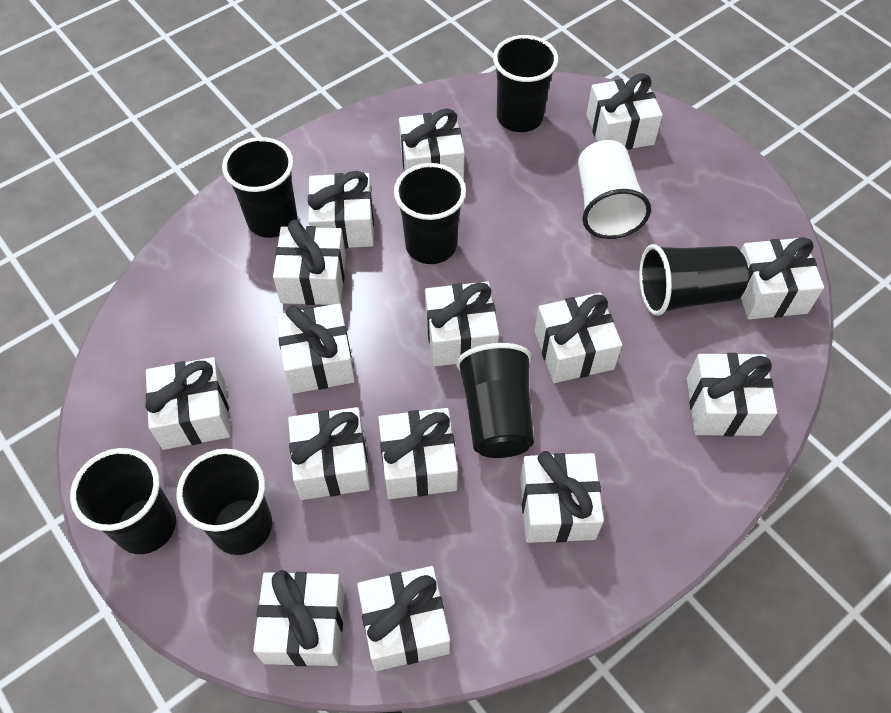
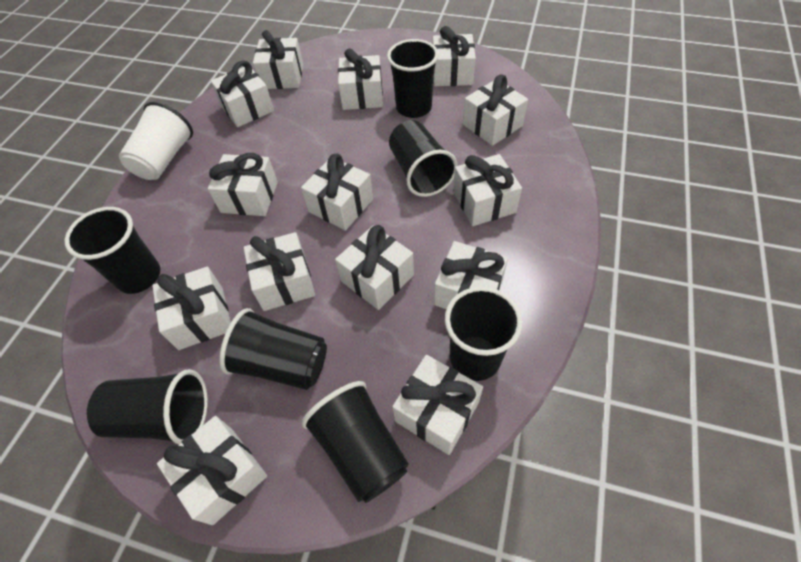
white gift: 15 -> 14

